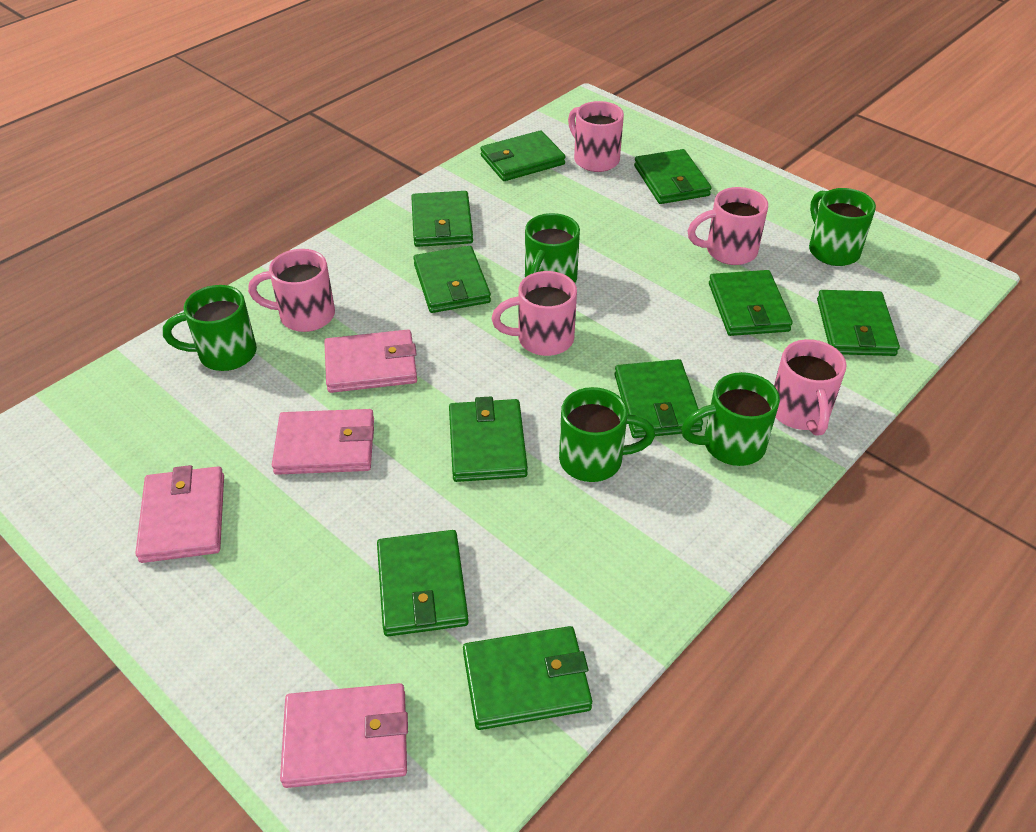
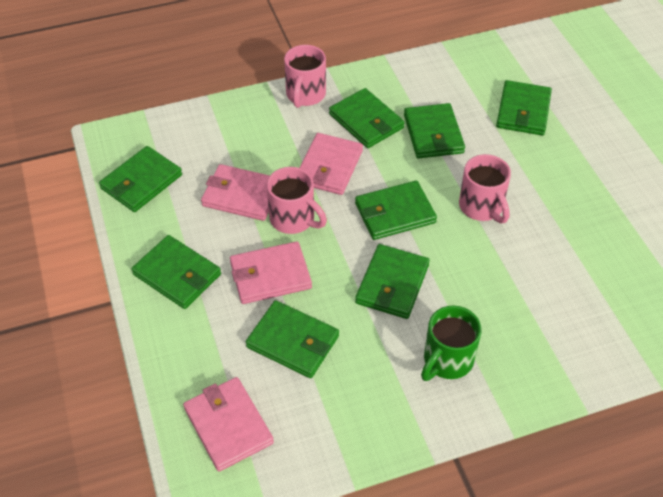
green mug: 5 -> 1
green wallet: 10 -> 8
pink mug: 5 -> 3

